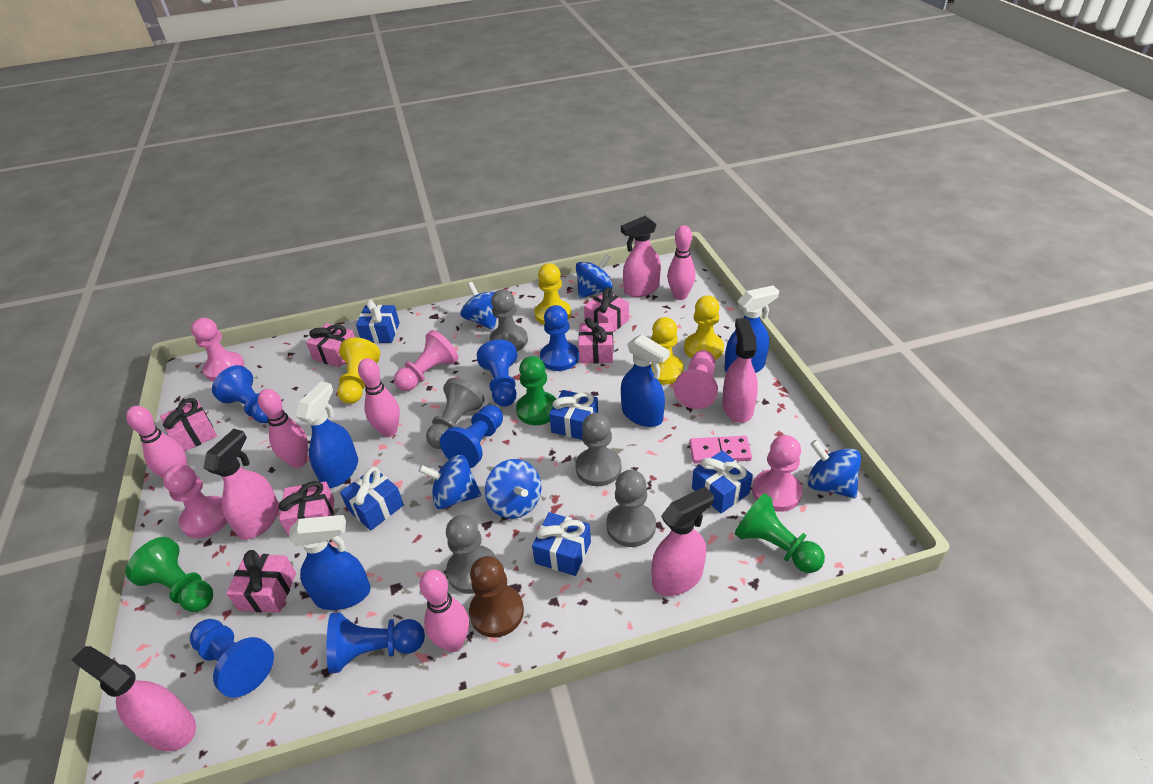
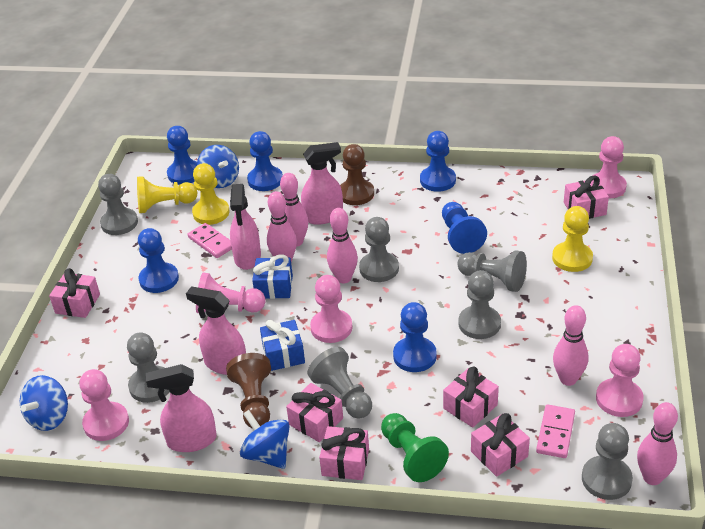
blue gift: 5 -> 2
blue spinning top: 5 -> 3
blue spray bottle: 4 -> 0
brown pawn: 1 -> 2
green pawn: 3 -> 1
grey pawn: 5 -> 7
pink domino: 1 -> 2
pink spray bottle: 5 -> 4
yellow pawn: 4 -> 3

